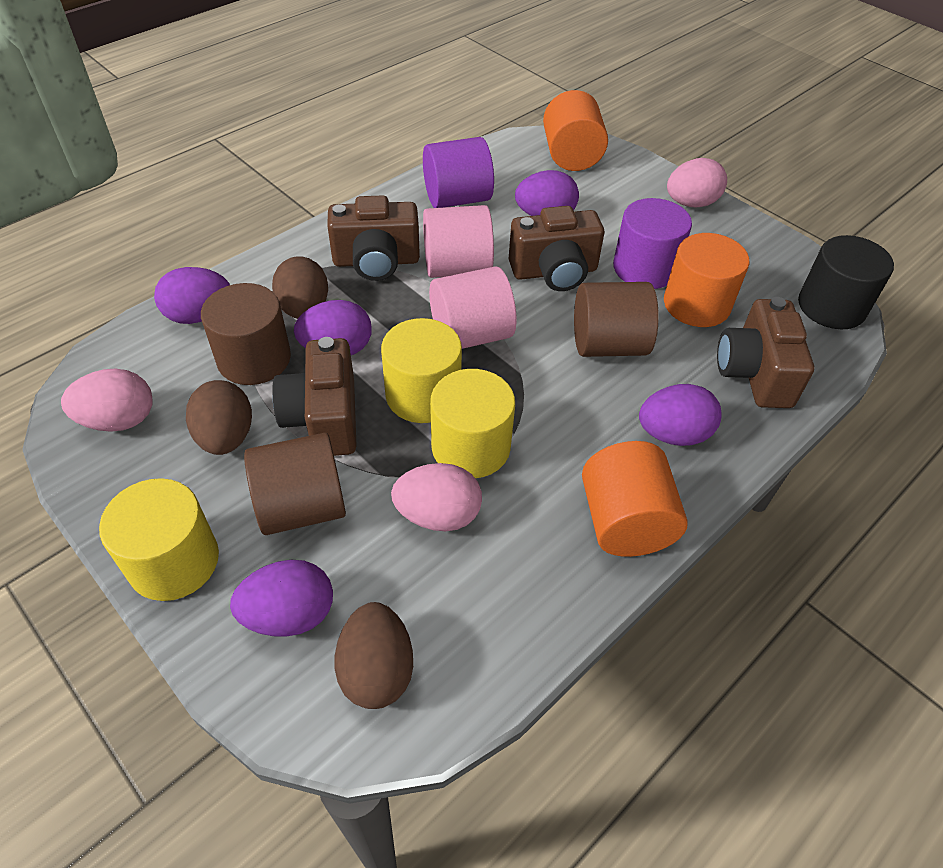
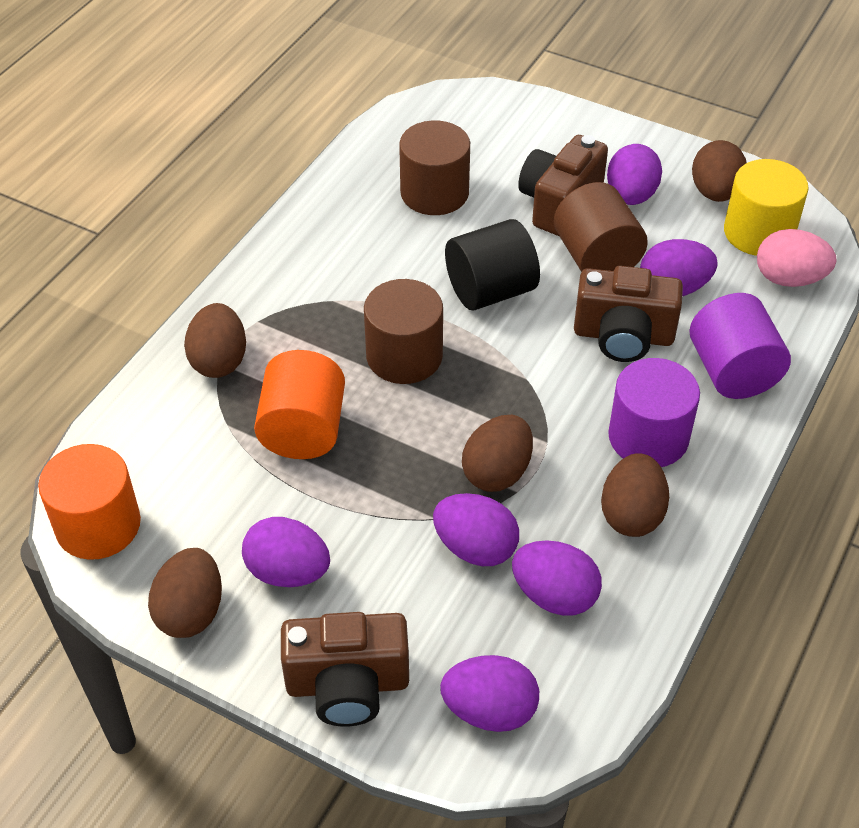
brown camera: 4 -> 3
brown egg: 3 -> 5
orange cylinder: 3 -> 2
pink cylinder: 2 -> 0
pink egg: 3 -> 1
purple egg: 5 -> 6
yellow cylinder: 3 -> 1

